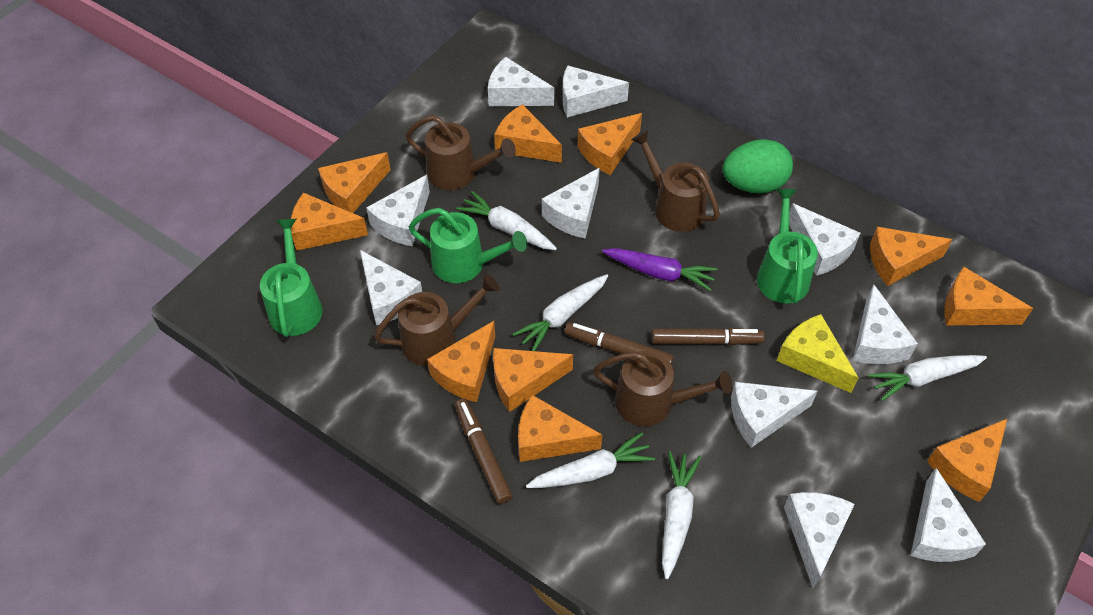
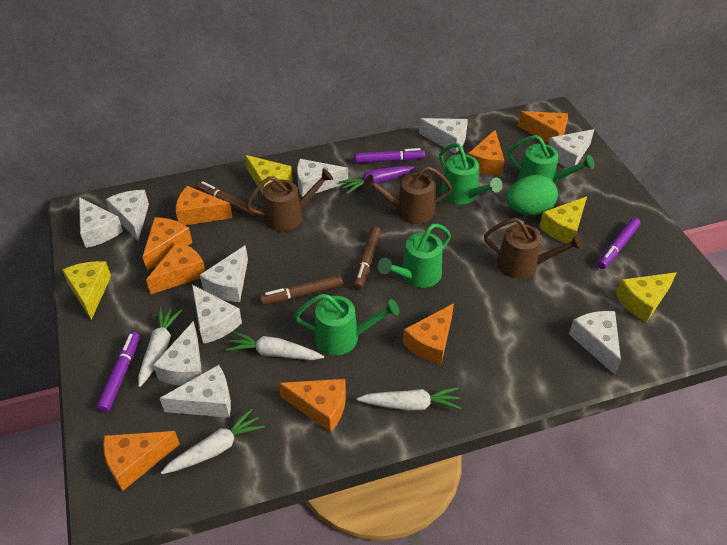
brown watering can: 4 -> 3
green watering can: 3 -> 4
orange cheese: 10 -> 8
purple marker: 0 -> 3
white carrot: 5 -> 4
yellow cheese: 1 -> 4

